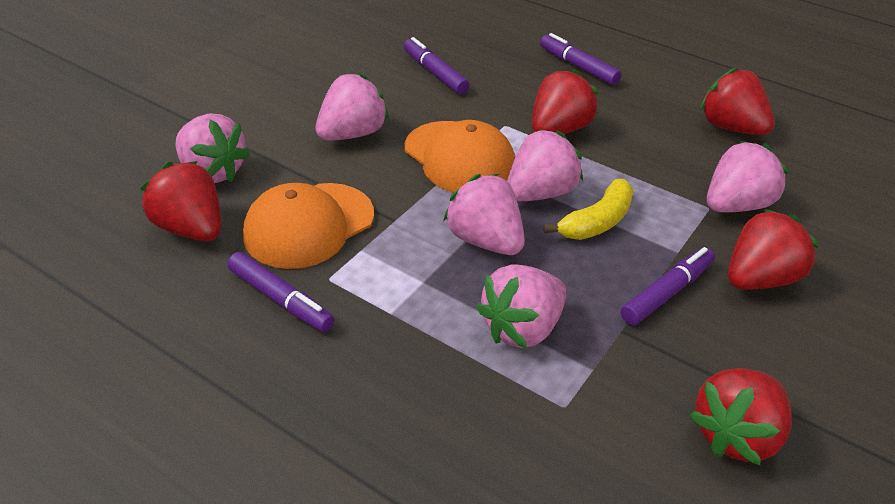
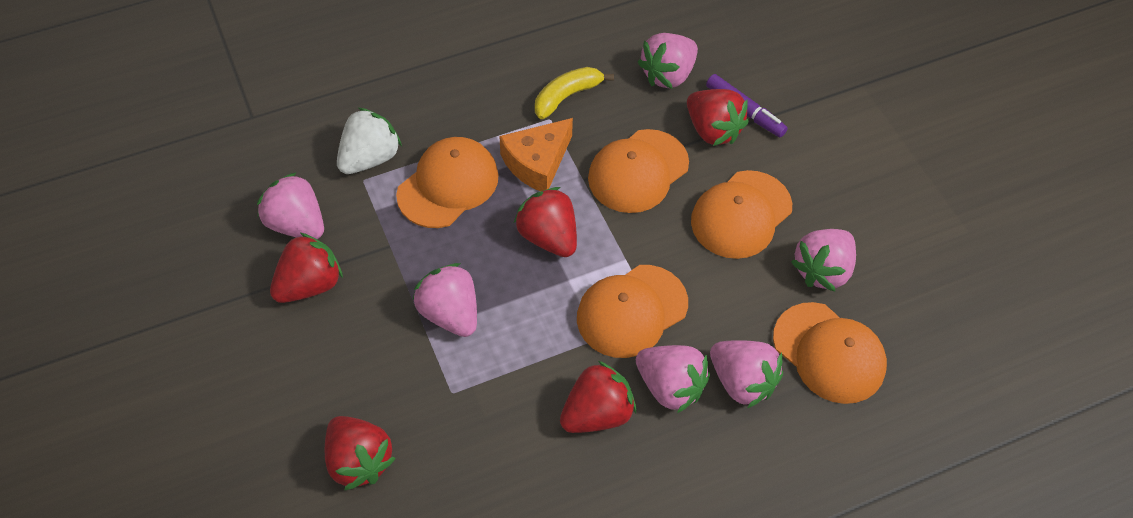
orange cap: 2 -> 5
orange cheese: 0 -> 1
purple marker: 4 -> 1
white strawberry: 0 -> 1

